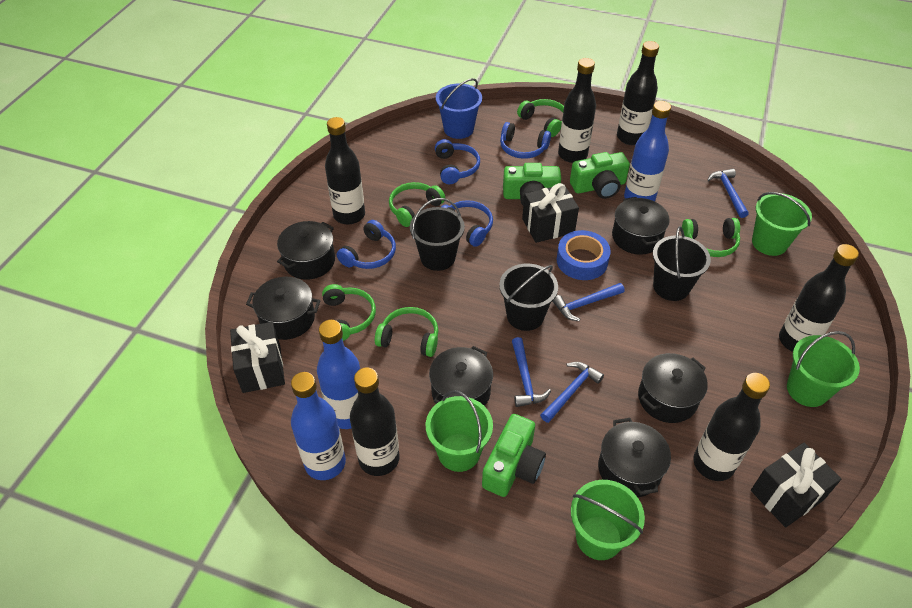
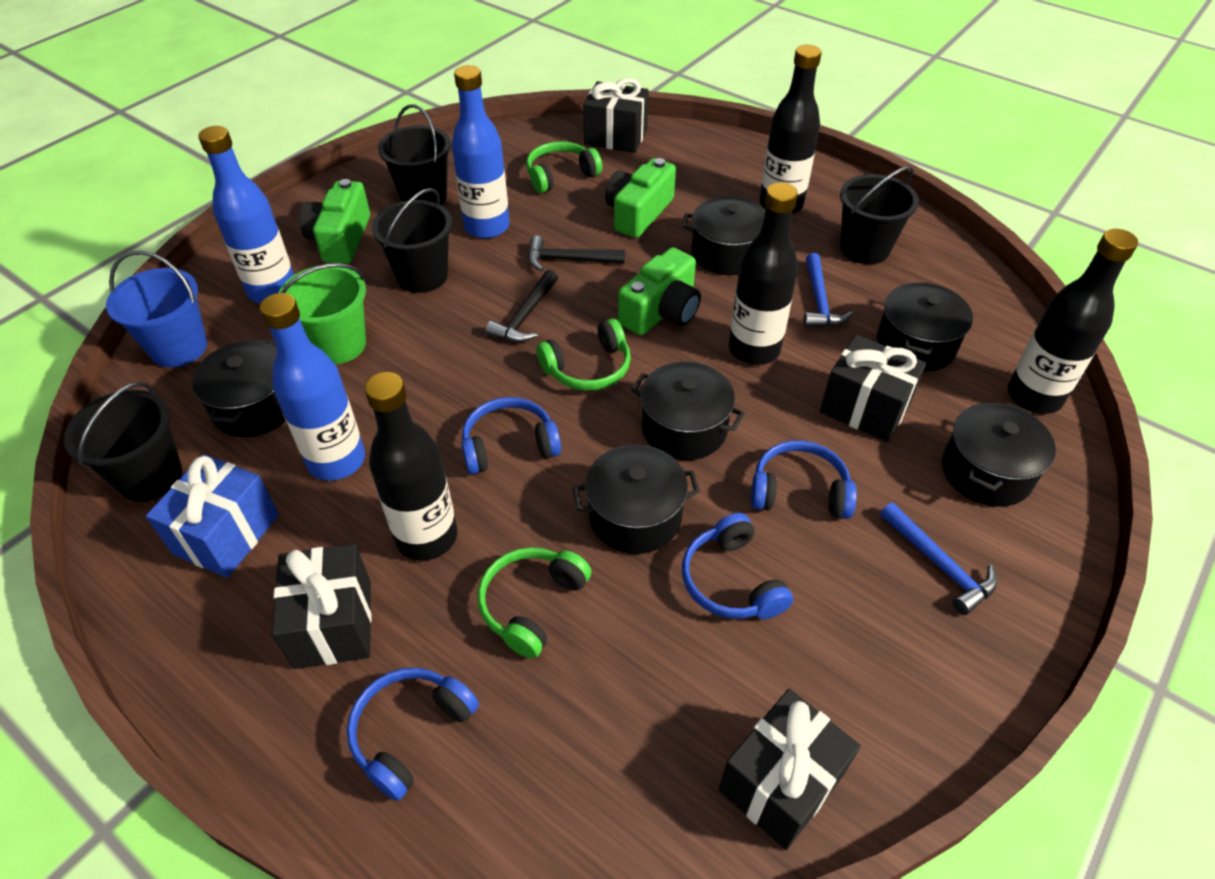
black bottle: 6 -> 4
black bucket: 3 -> 4
black gift: 3 -> 4
black hammer: 0 -> 2
blue gift: 0 -> 1
blue hammer: 4 -> 2
blue tape: 1 -> 0
green bucket: 4 -> 1
green headphones: 5 -> 3

